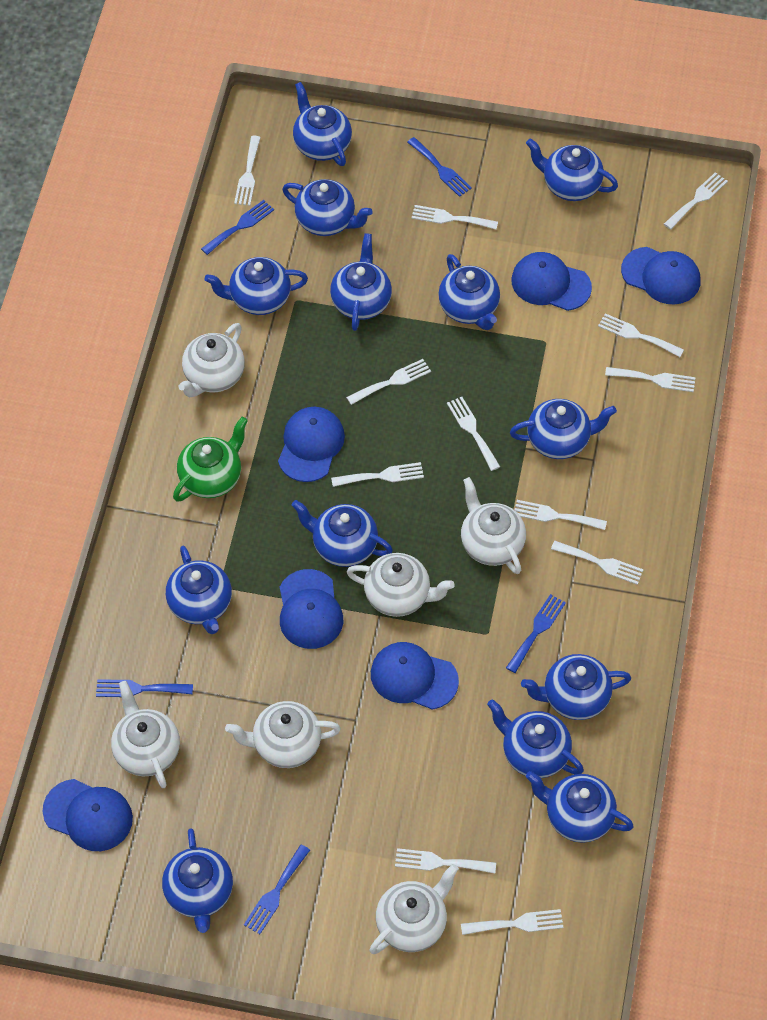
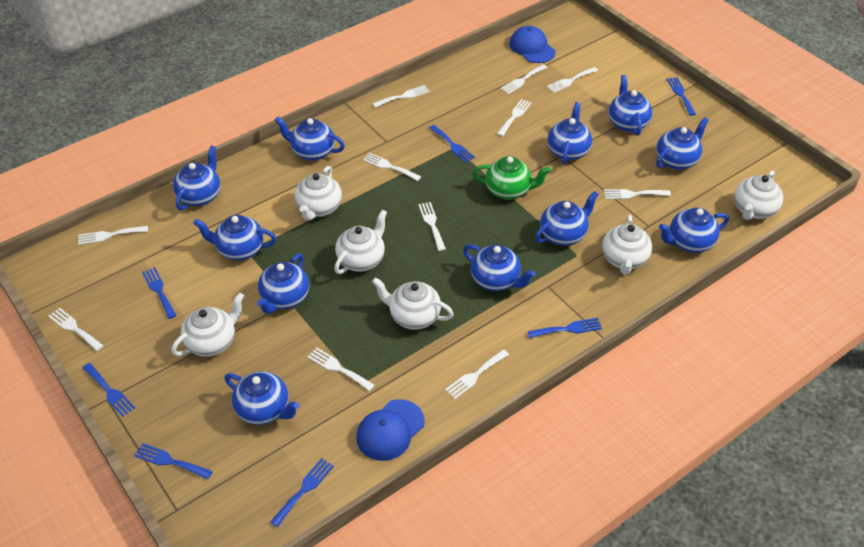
blue cap: 6 -> 2
blue fork: 5 -> 7
blue teapot: 13 -> 11
white fork: 12 -> 11

